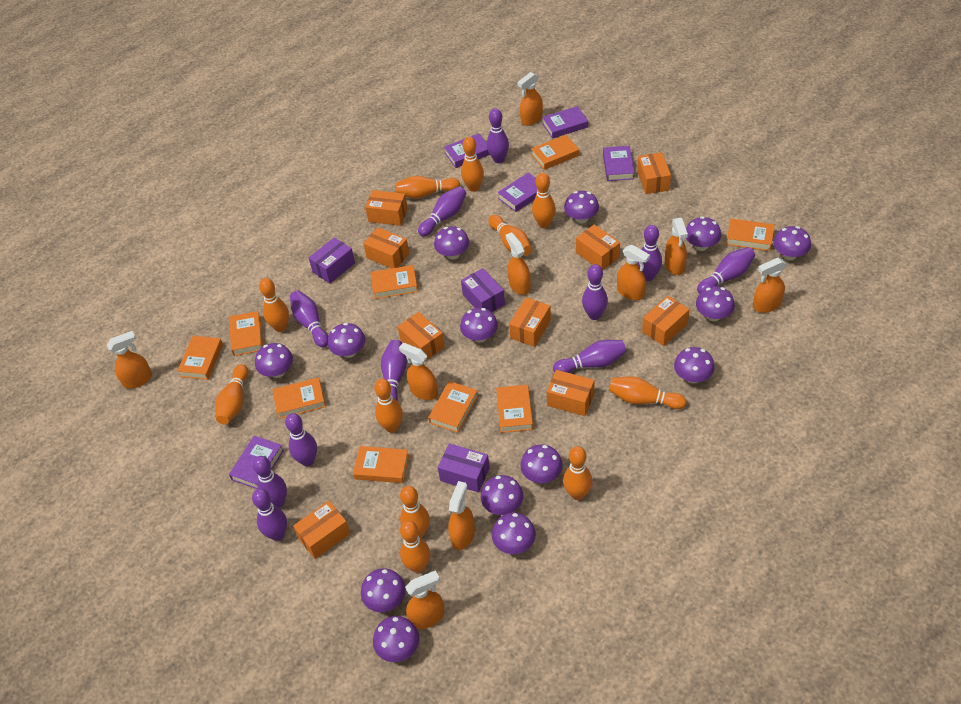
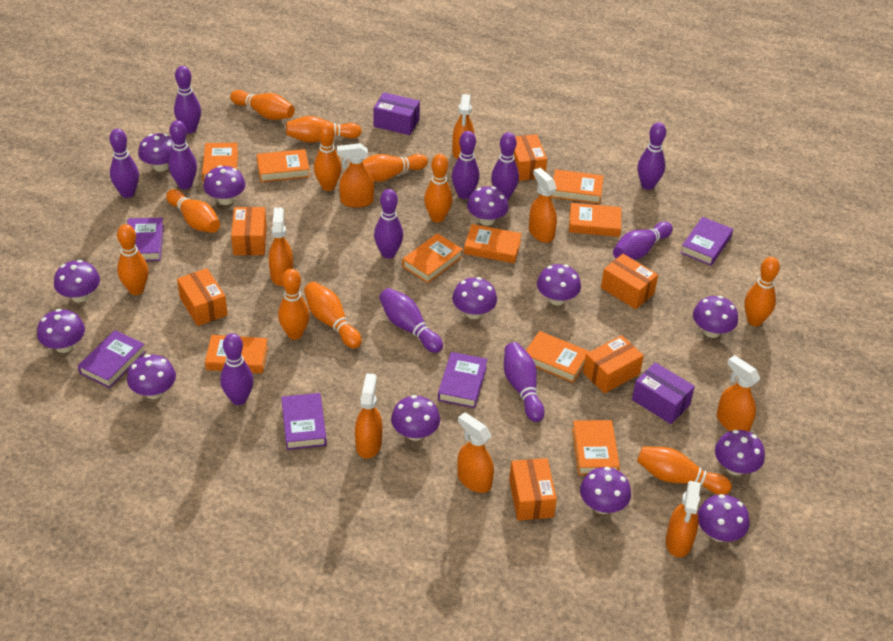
orange box: 9 -> 6
orange spray bottle: 9 -> 8
purple box: 3 -> 2
purple mushroom: 14 -> 13

